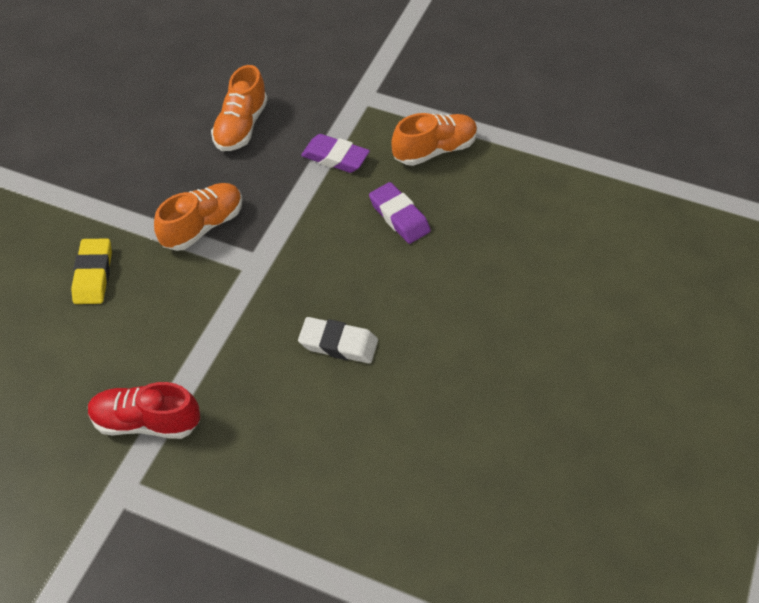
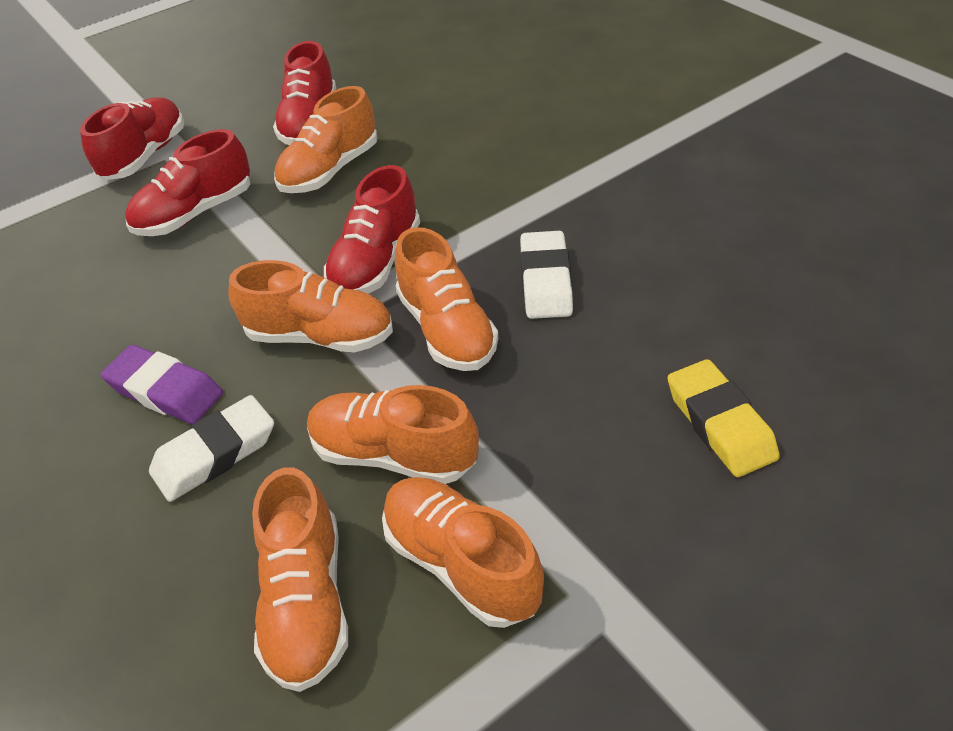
orange shoe: 3 -> 6
purple eraser: 2 -> 1
red shoe: 1 -> 4
white eraser: 1 -> 2

